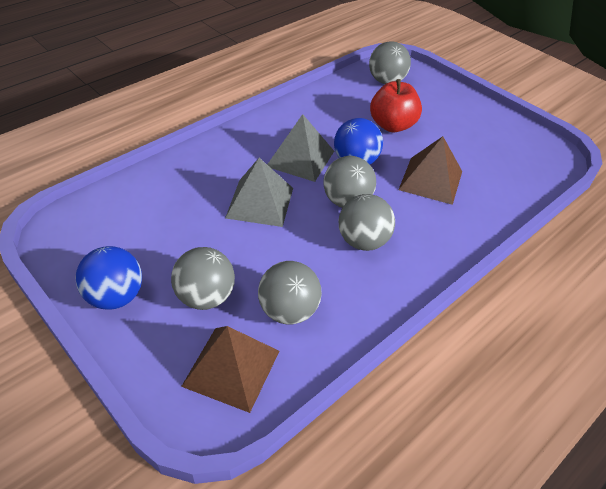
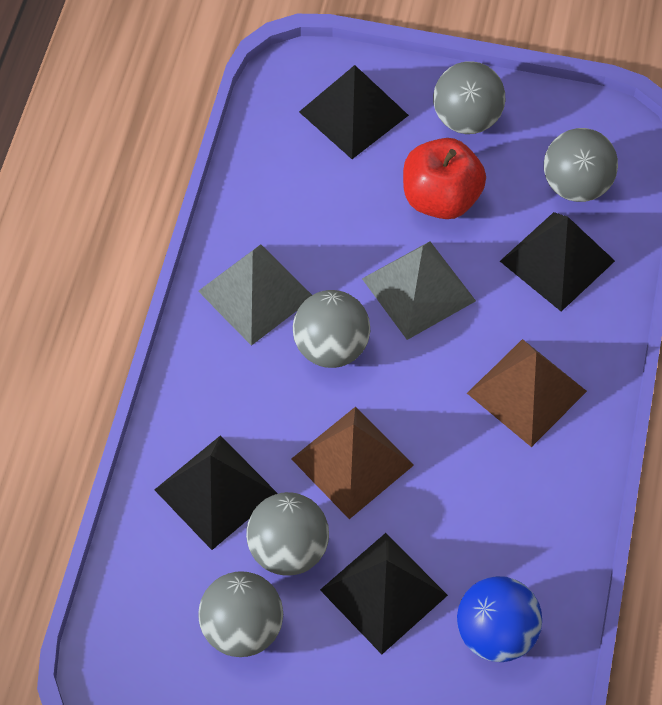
black pyramid: 0 -> 4
blue ball: 2 -> 1

